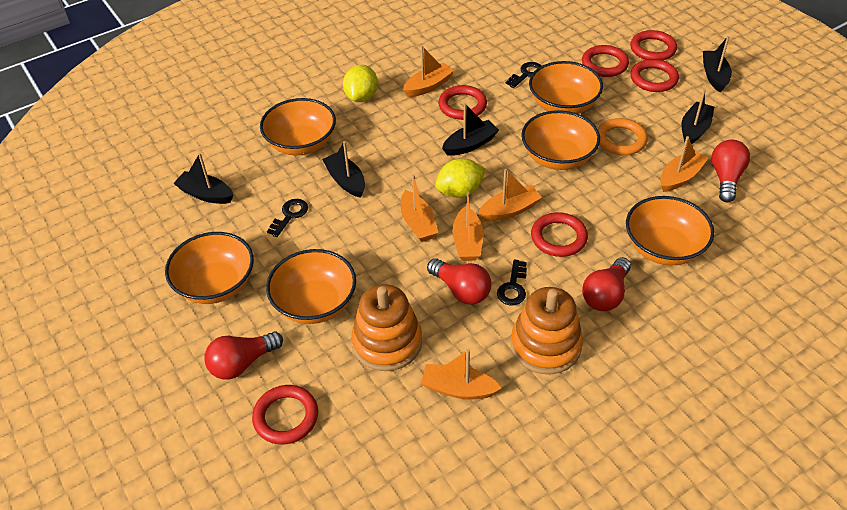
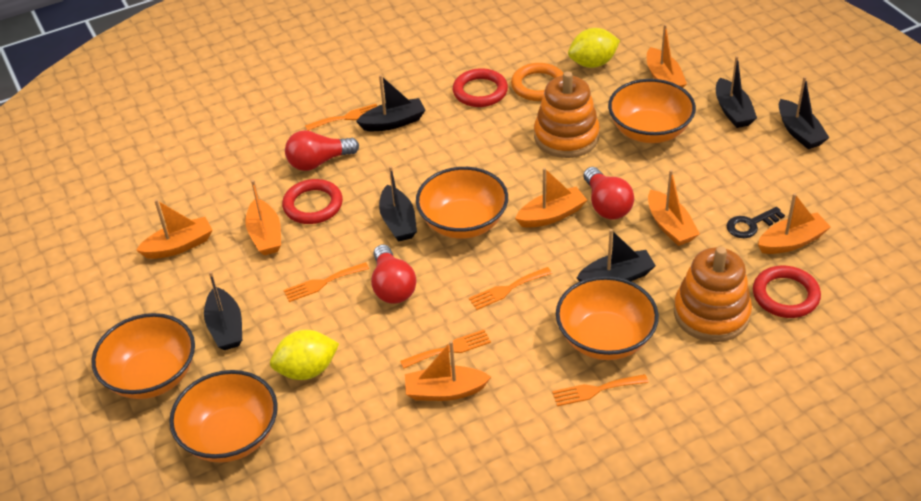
black boat: 5 -> 6
black key: 3 -> 1
orange boat: 6 -> 7
orange bowl: 6 -> 5
orange fork: 0 -> 5
red light bulb: 4 -> 3
red ring: 6 -> 3

